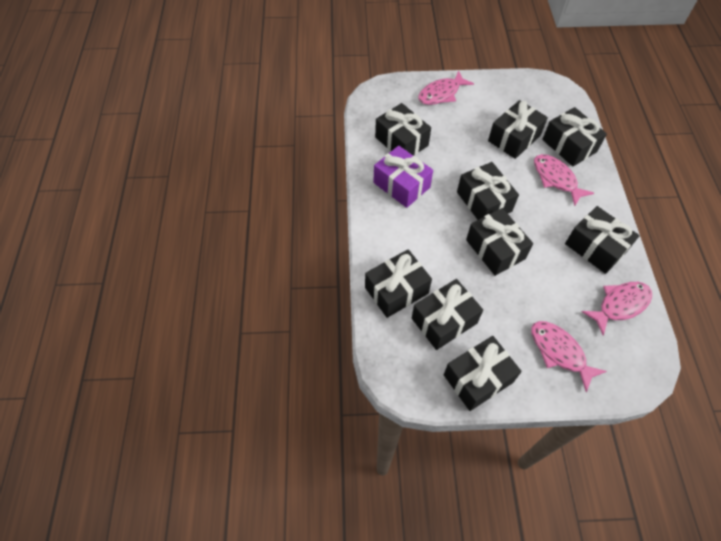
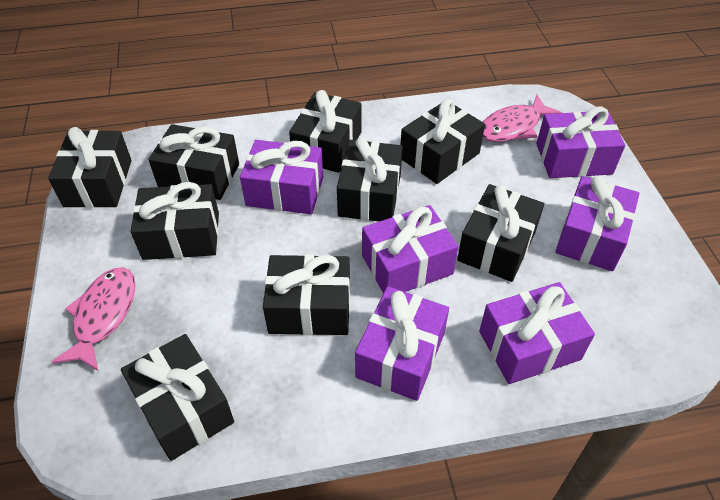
pink fish: 4 -> 2
purple gift: 1 -> 6

